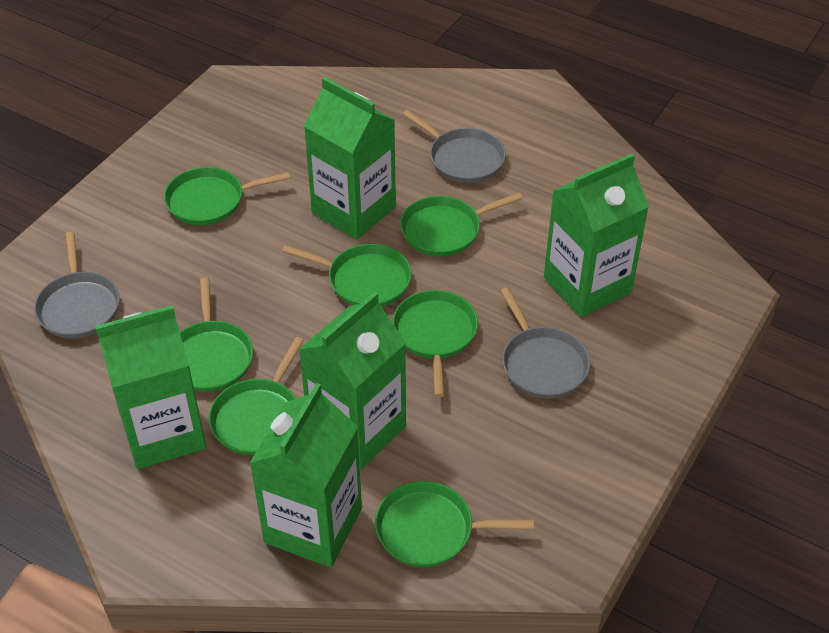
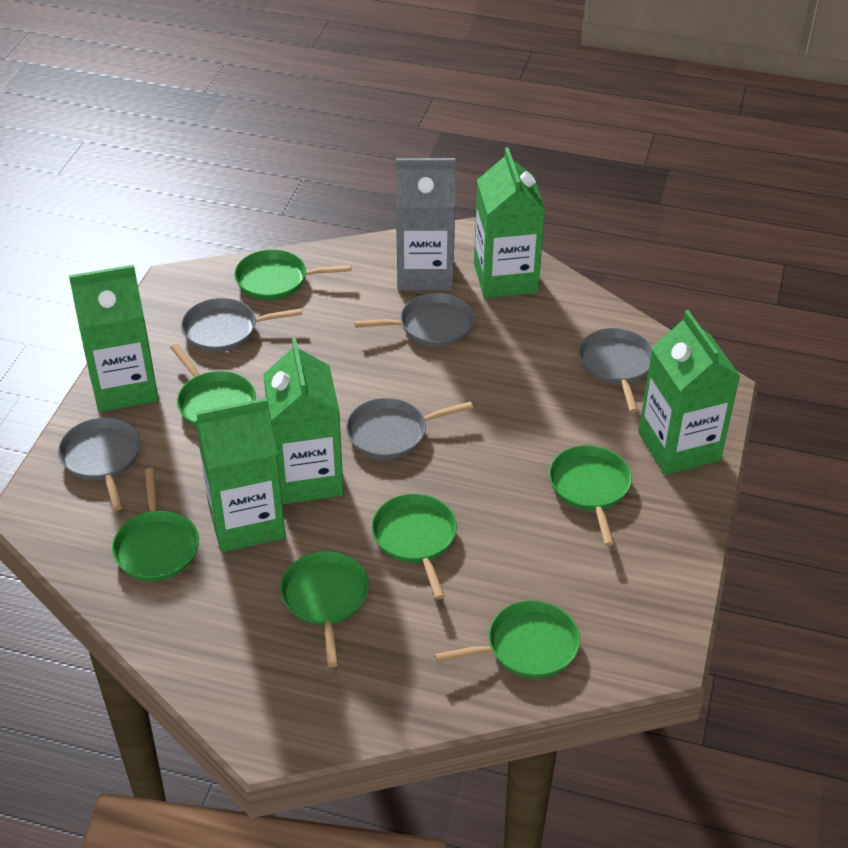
grey carton: 0 -> 1
grey pan: 3 -> 5

